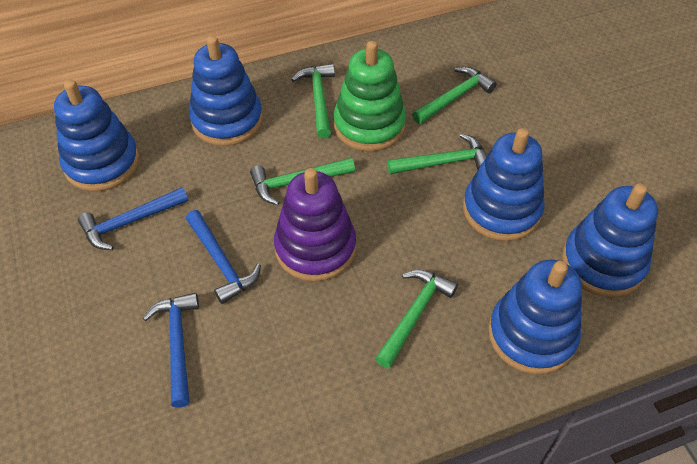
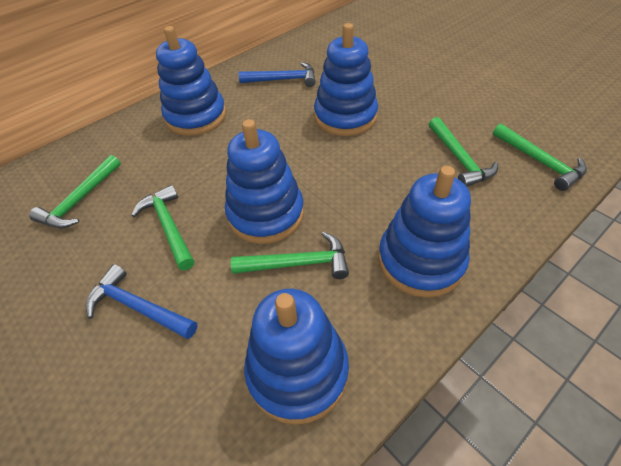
blue hammer: 3 -> 2
green stacking toy: 1 -> 0
purple stacking toy: 1 -> 0

